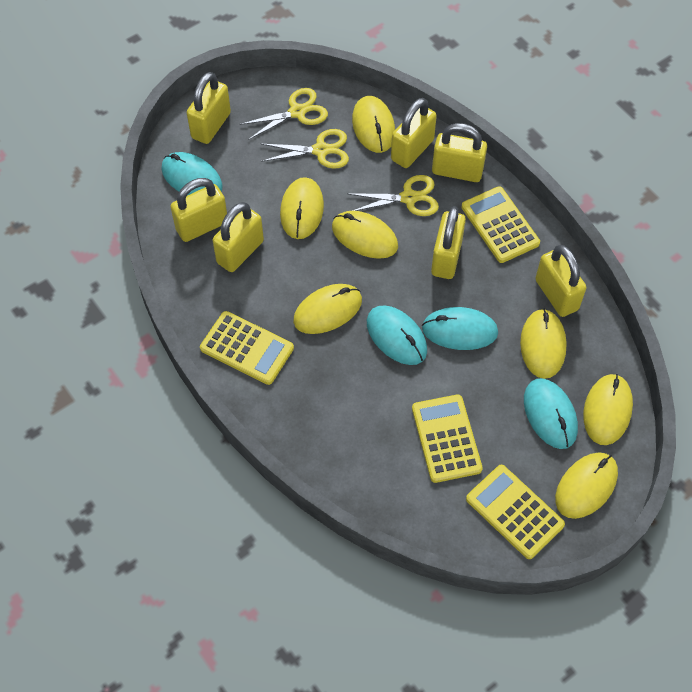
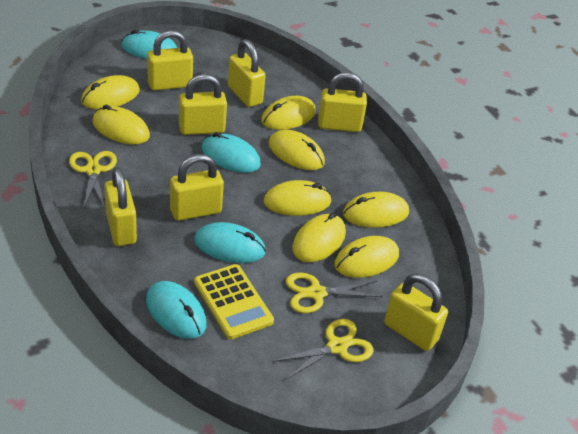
yellow calculator: 4 -> 1
yellow mouse: 7 -> 8

